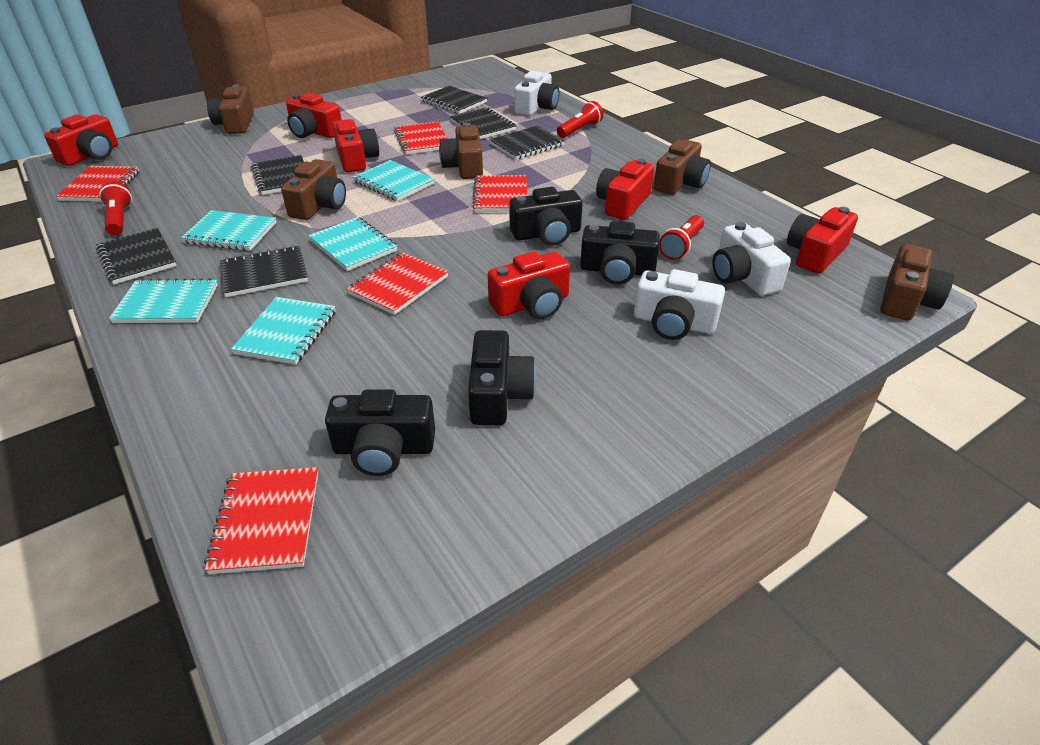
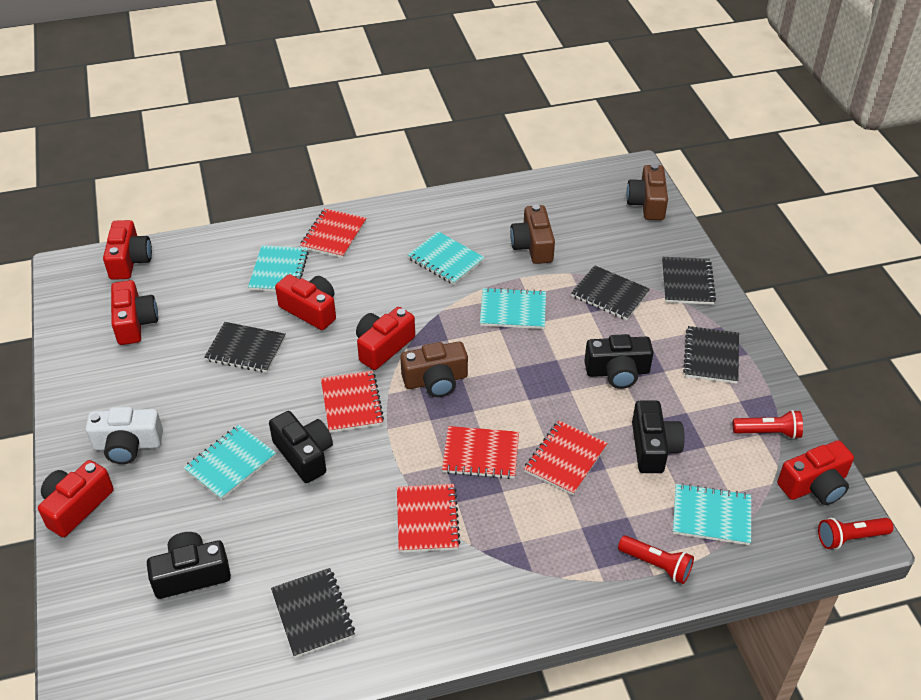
black notebook: 6 -> 5
brown camera: 5 -> 3
white camera: 3 -> 1

